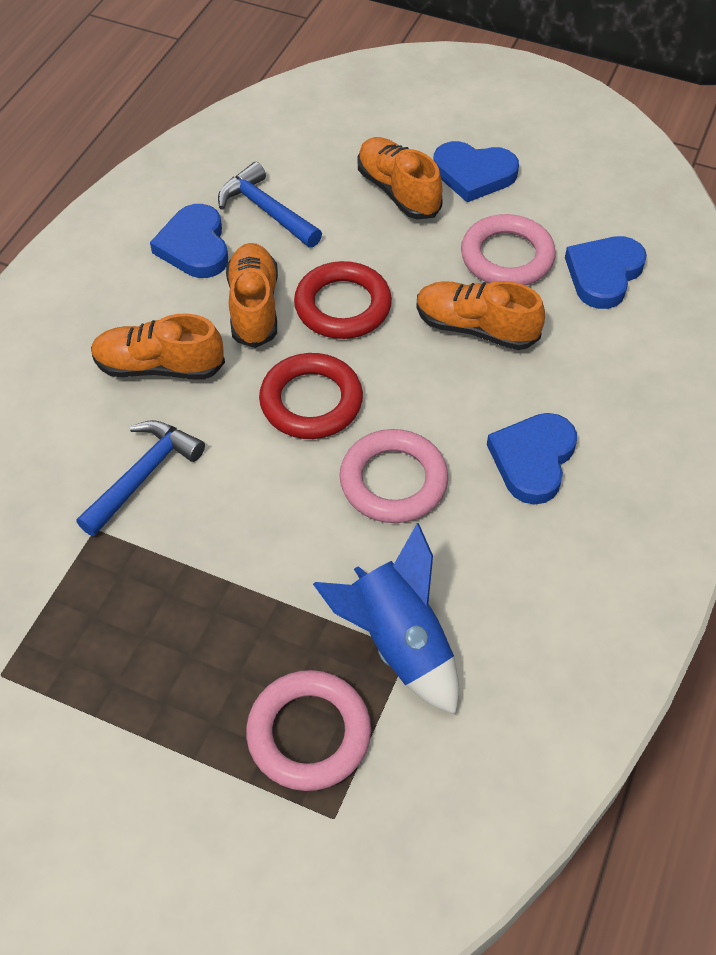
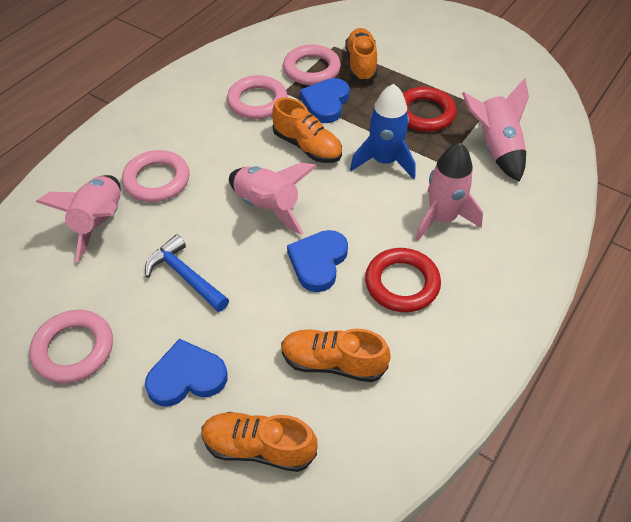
blue hammer: 2 -> 1
blue heart: 4 -> 3
pink ring: 3 -> 4
pink rocket: 0 -> 4

